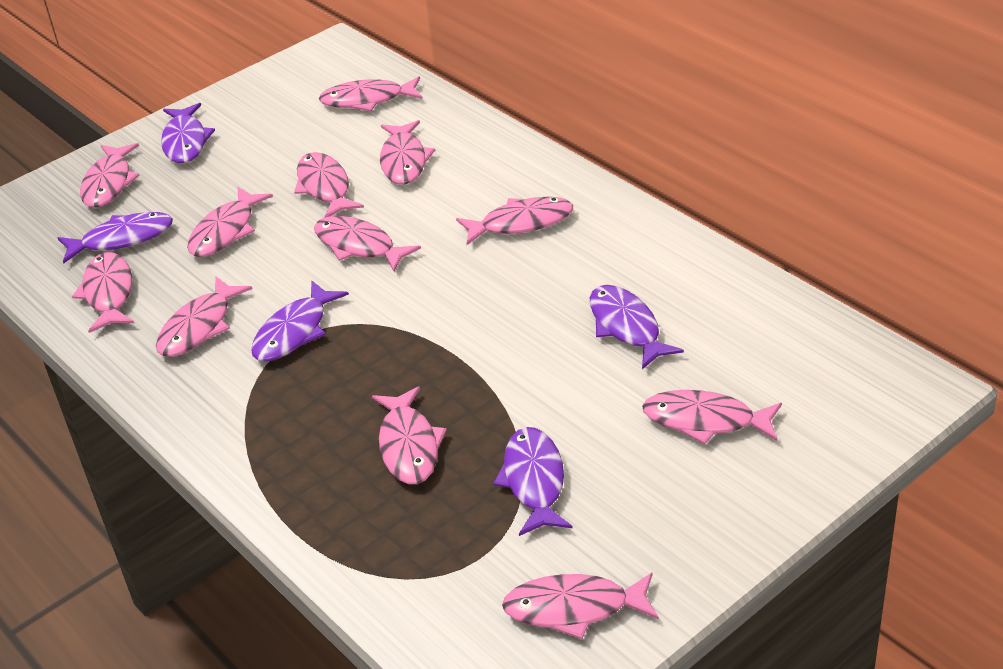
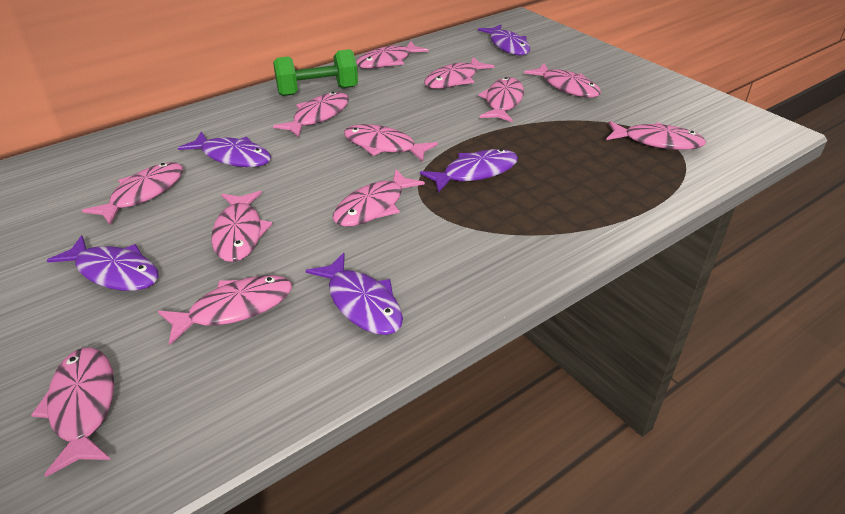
green dumbbell: 0 -> 1

